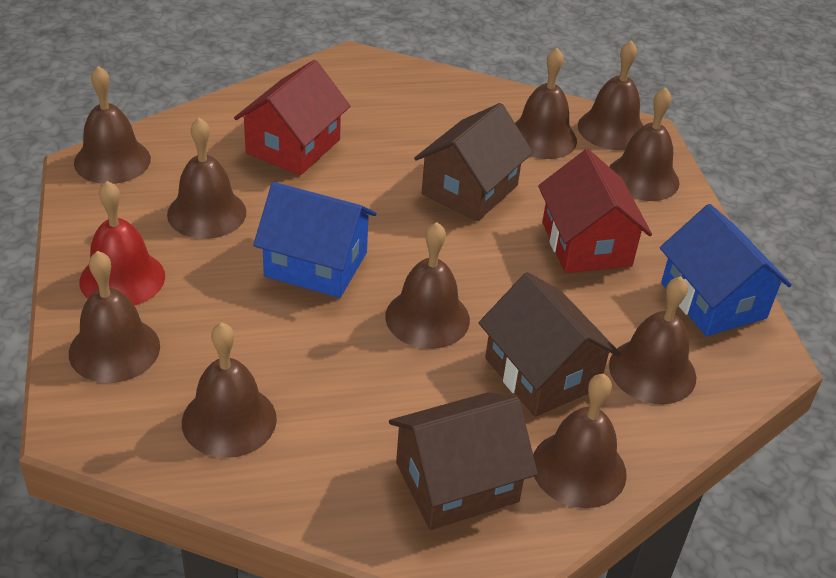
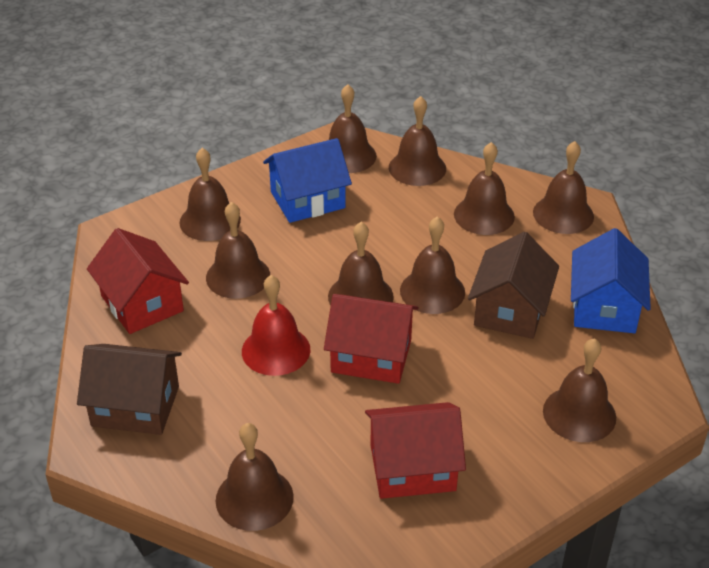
brown house: 3 -> 2
red house: 2 -> 3

